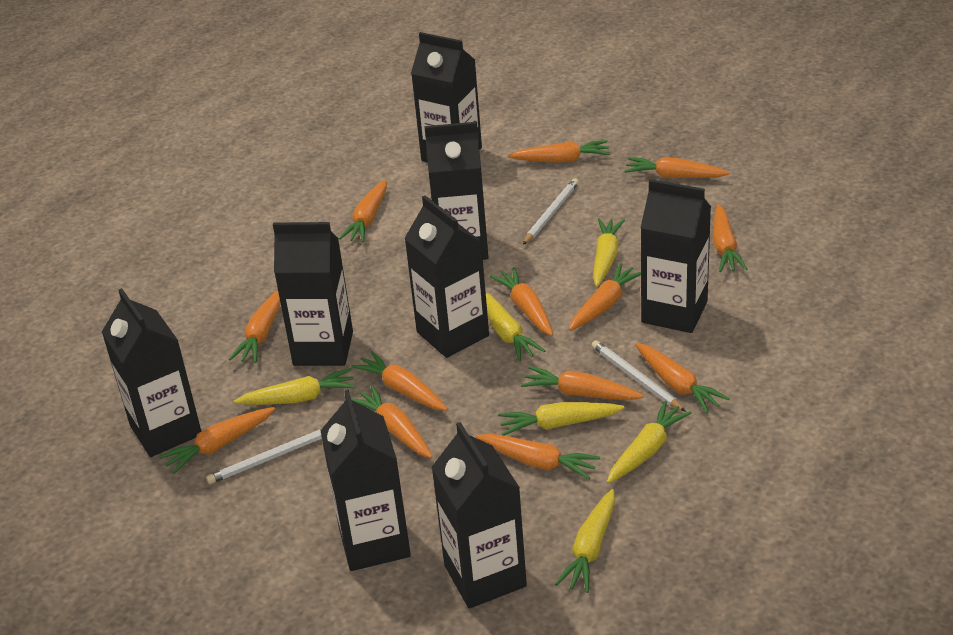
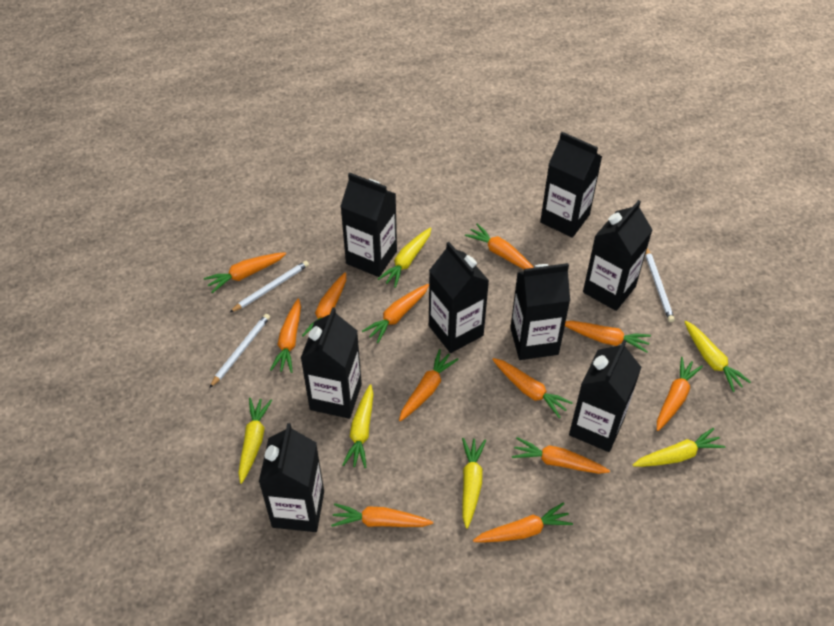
orange carrot: 13 -> 12

